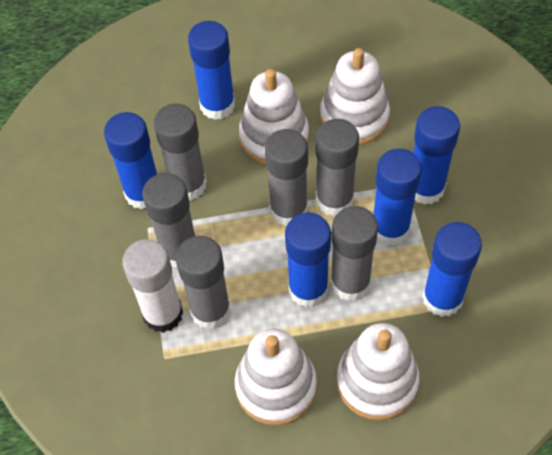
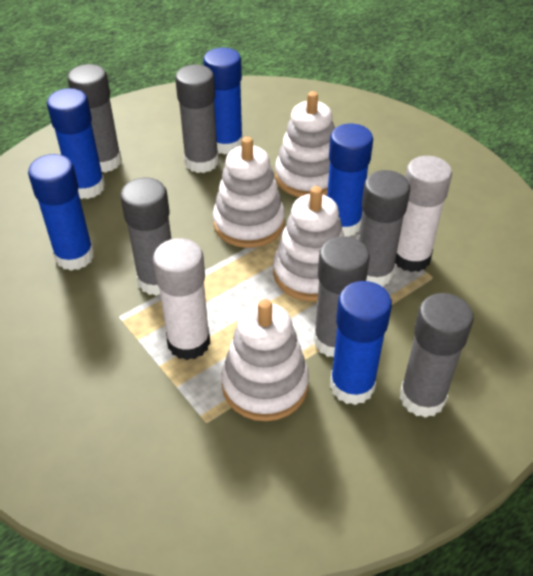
blue glue stick: 6 -> 5
white glue stick: 1 -> 2

